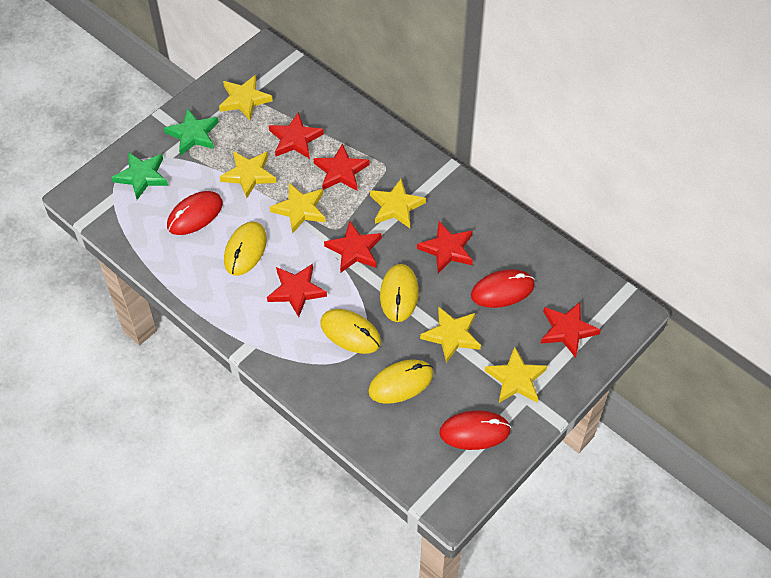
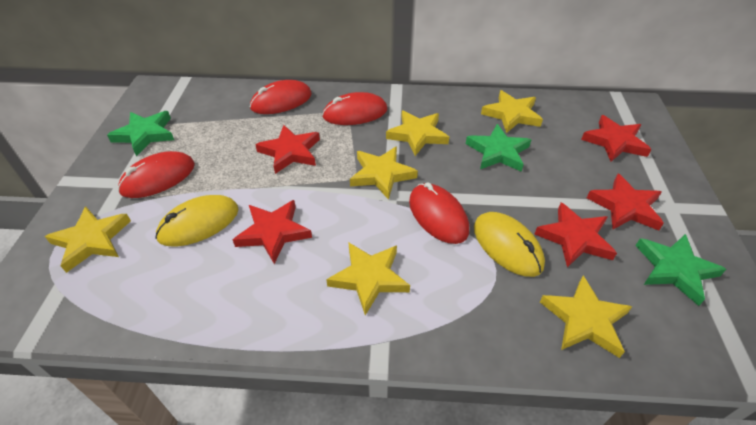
green star: 2 -> 3
red mouse: 3 -> 4
red star: 6 -> 5
yellow mouse: 4 -> 2

